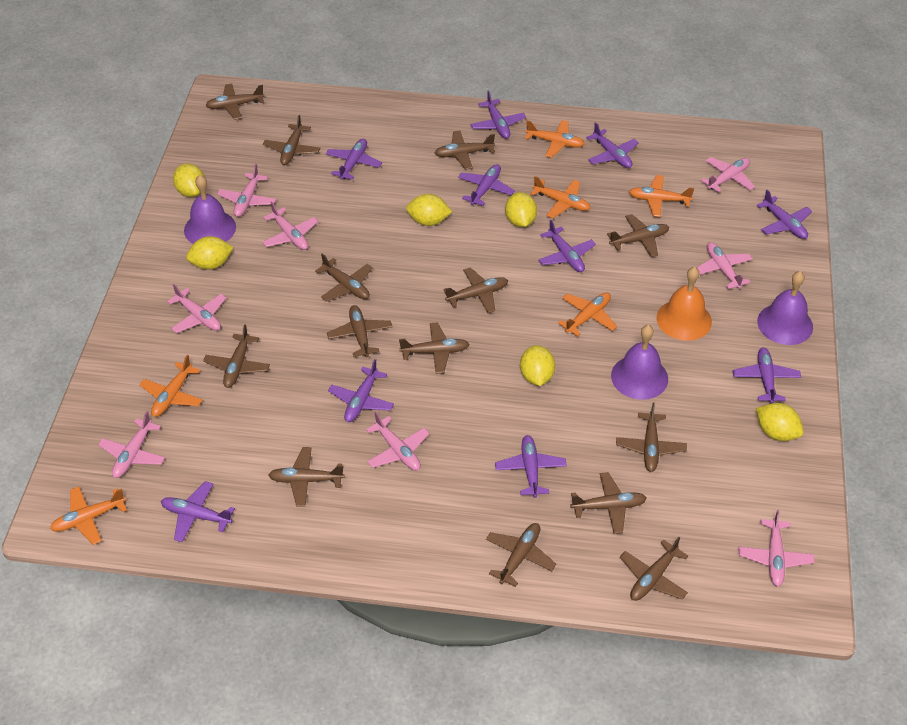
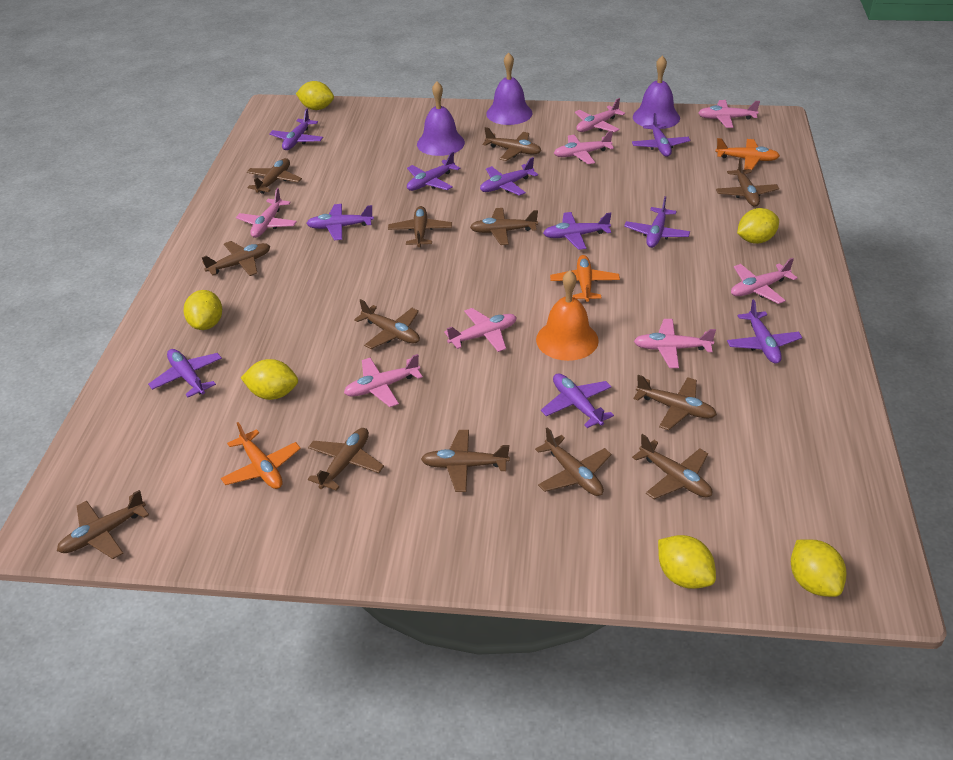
brown plane: 14 -> 13
orange plane: 6 -> 3

